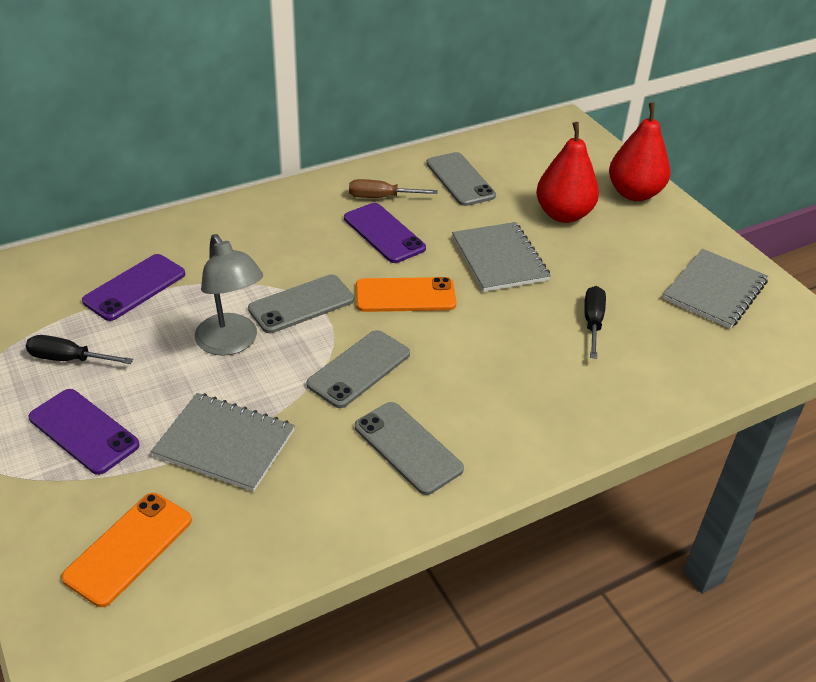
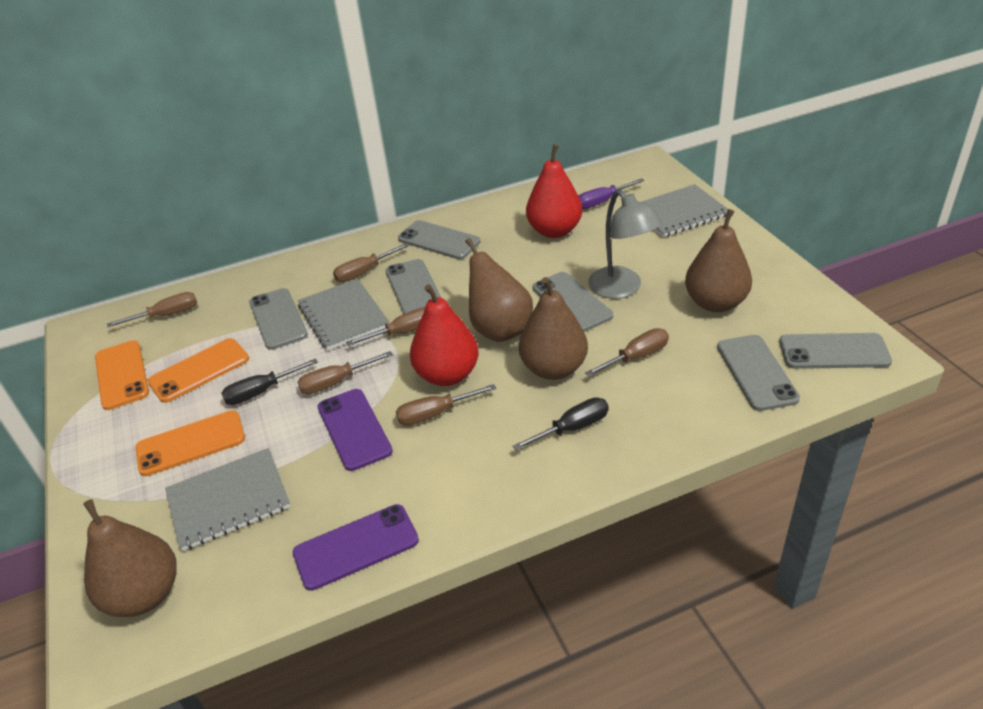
brown pear: 0 -> 4
brown screwdriver: 1 -> 6
grey phone: 4 -> 6
orange phone: 2 -> 3
purple phone: 3 -> 2
purple screwdriver: 0 -> 1

